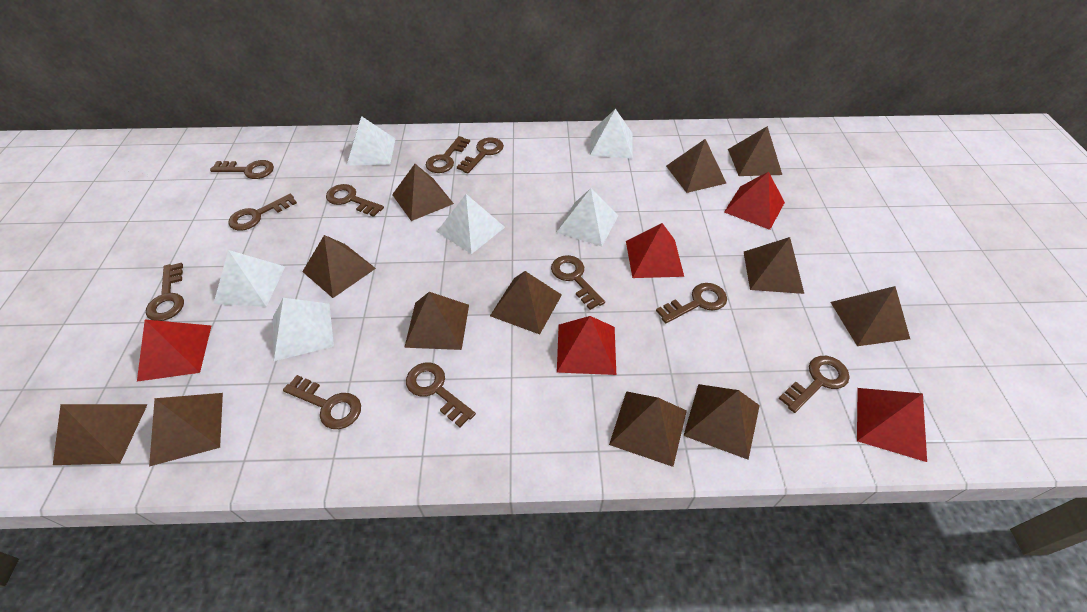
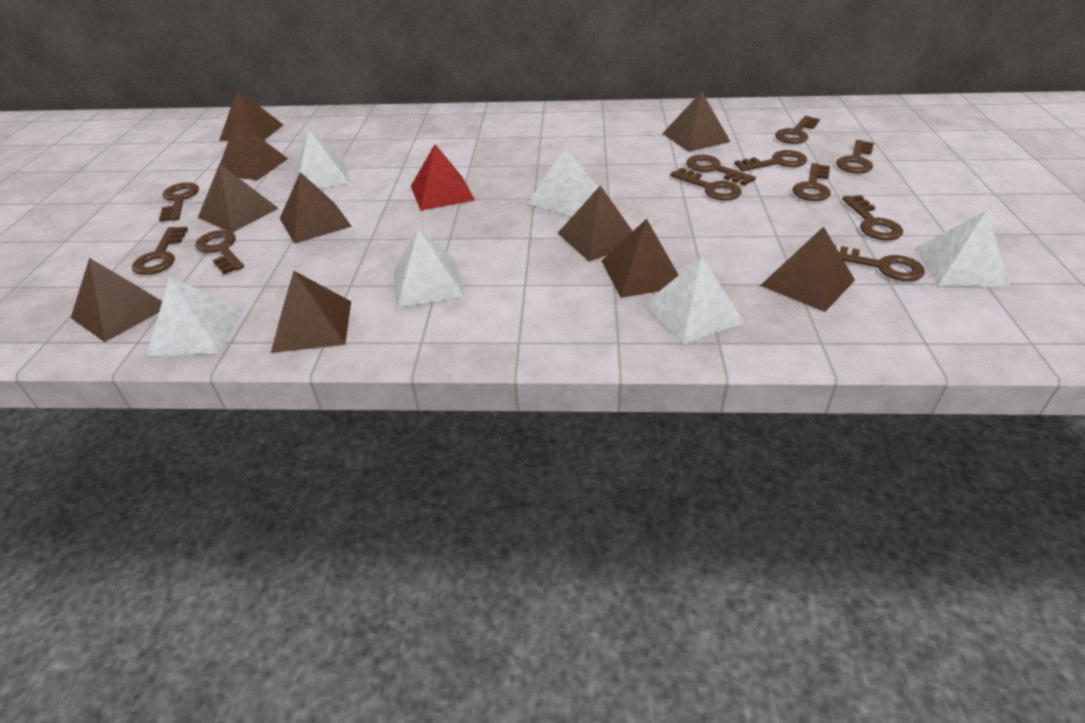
brown pyramid: 12 -> 10
red pyramid: 5 -> 1

